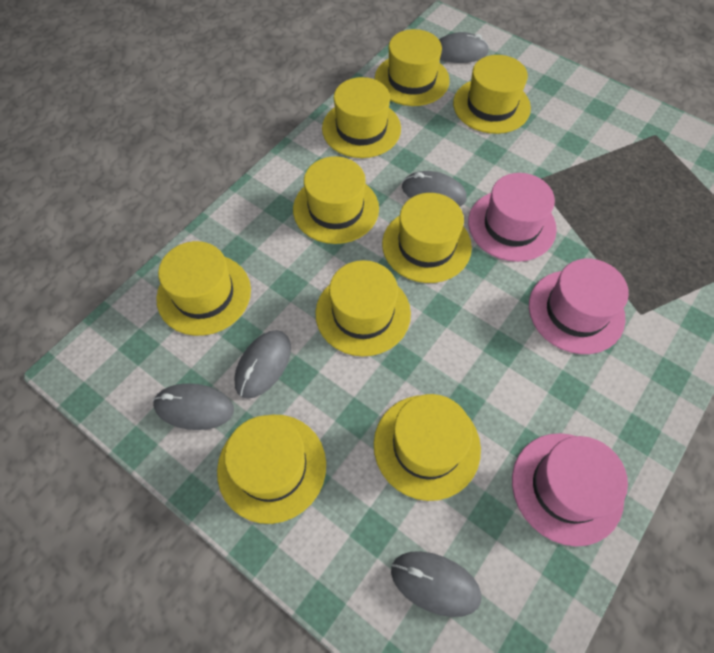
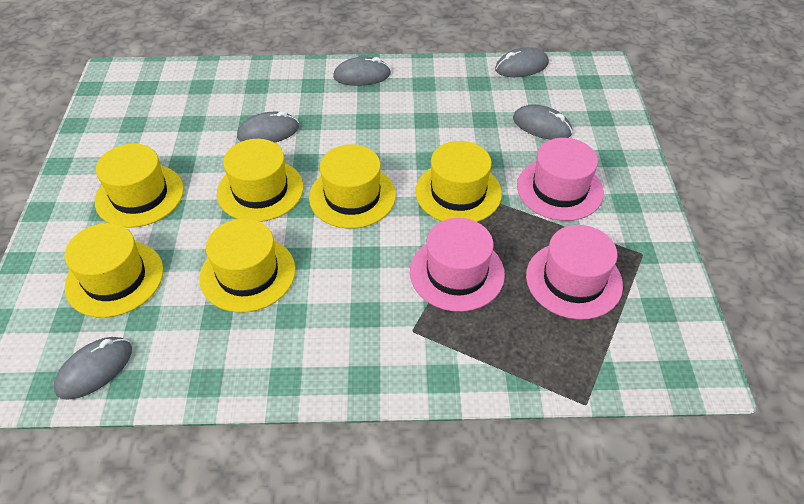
yellow hat: 9 -> 6

